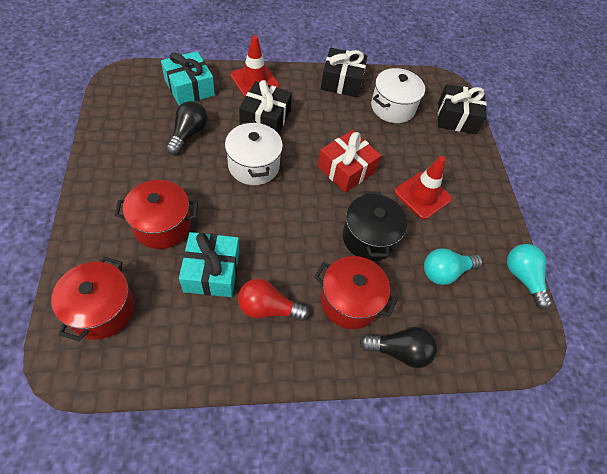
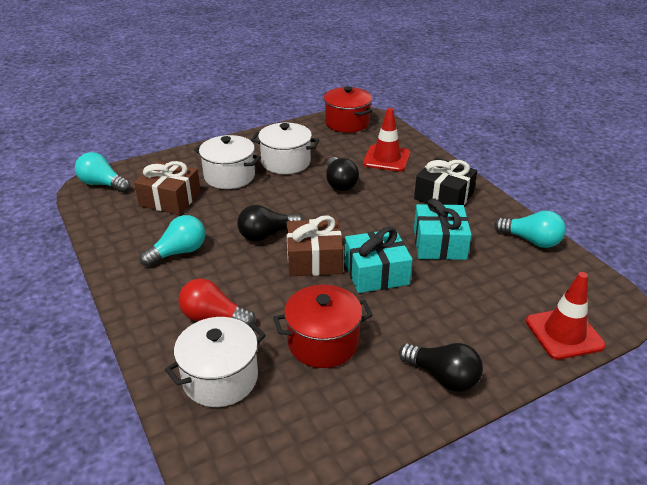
black gift: 3 -> 1
black light bulb: 2 -> 3
black pot: 1 -> 0
brown gift: 0 -> 2
red gift: 1 -> 0
red pot: 3 -> 2
turquoise light bulb: 2 -> 3
white pot: 2 -> 3

